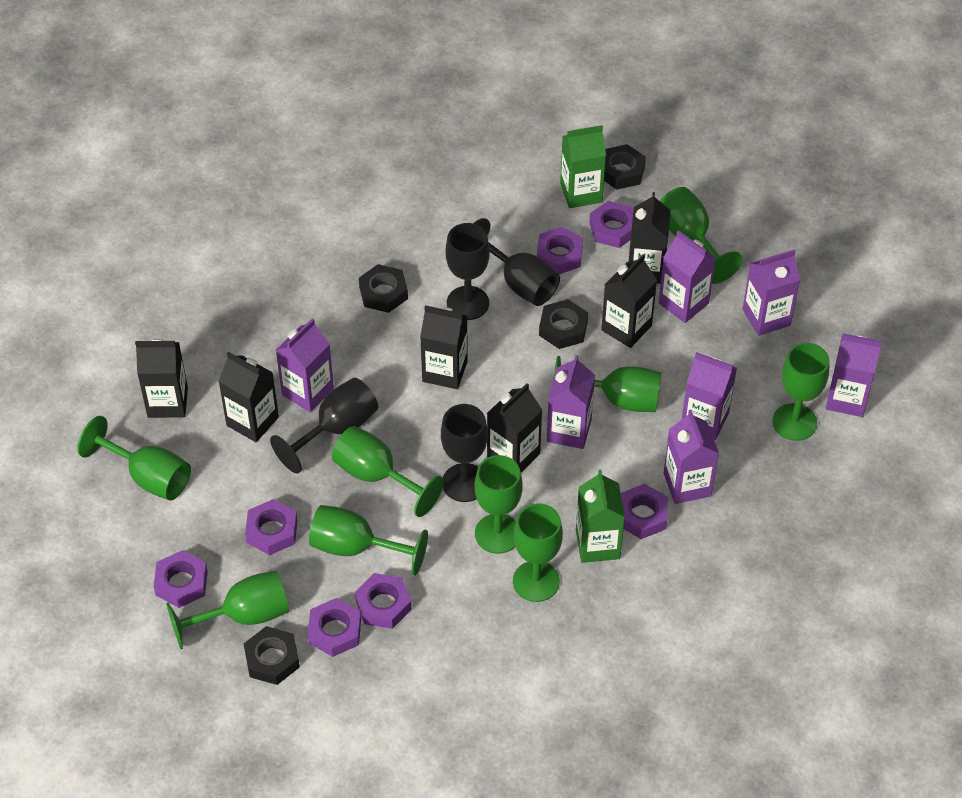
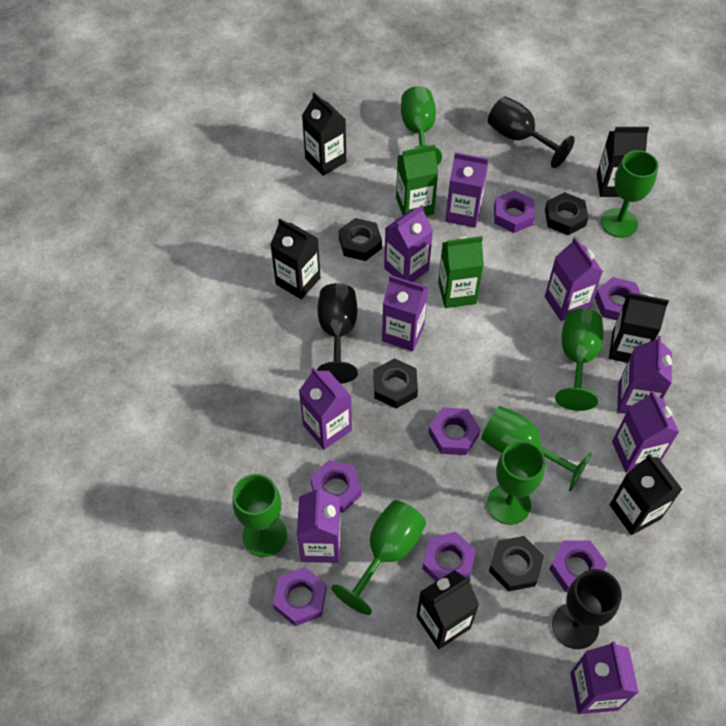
black goblet: 4 -> 3
green goblet: 9 -> 7
purple carton: 7 -> 9

